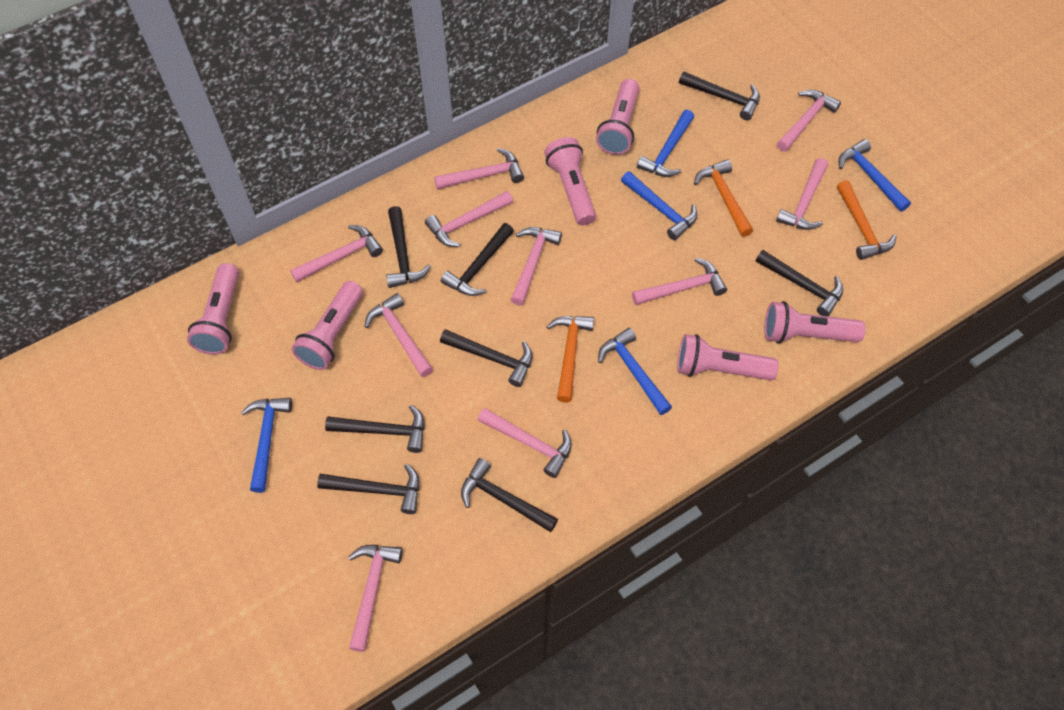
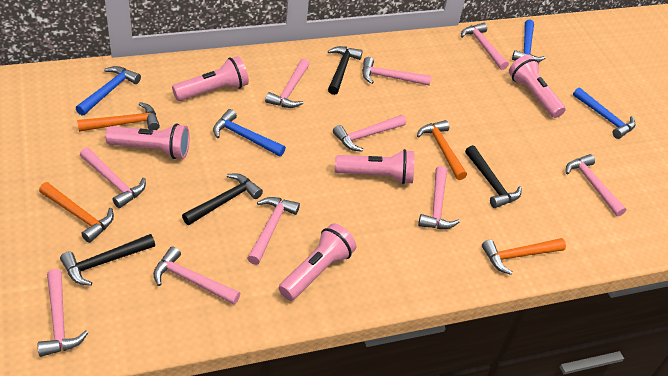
black hammer: 8 -> 4
blue hammer: 5 -> 4
orange hammer: 3 -> 4
pink flashlight: 6 -> 5

